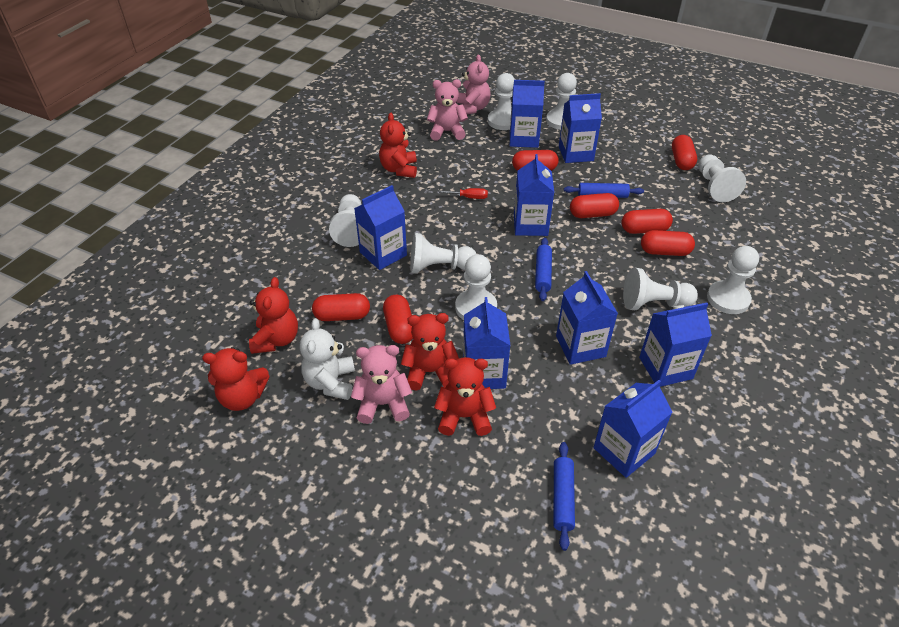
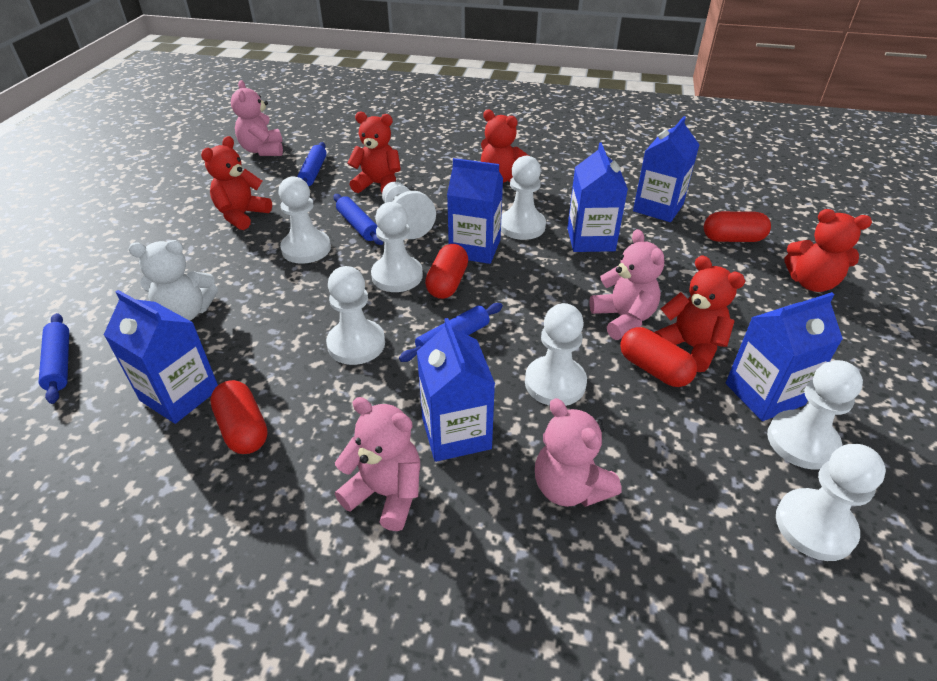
blue carton: 8 -> 6
blue rolling pin: 3 -> 4
pink teddy bear: 3 -> 4
red capsule: 7 -> 4
red screwdriver: 1 -> 0

